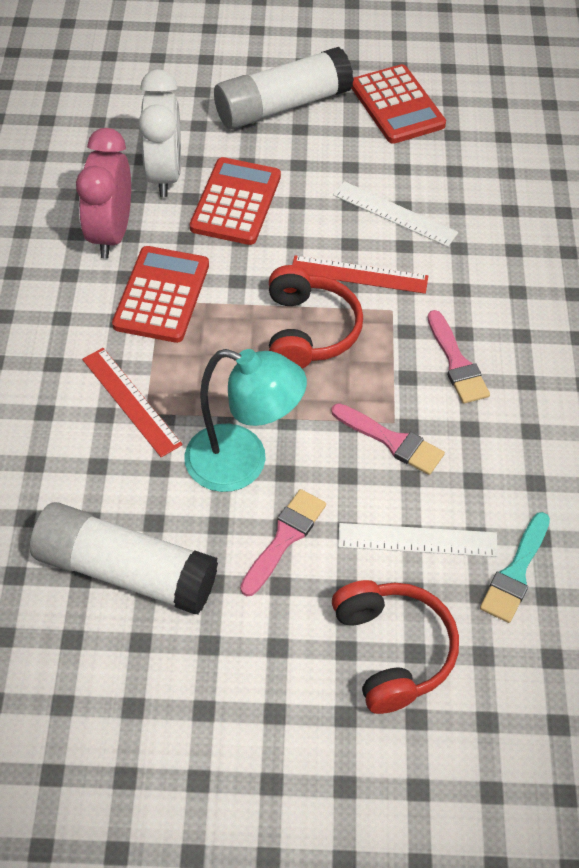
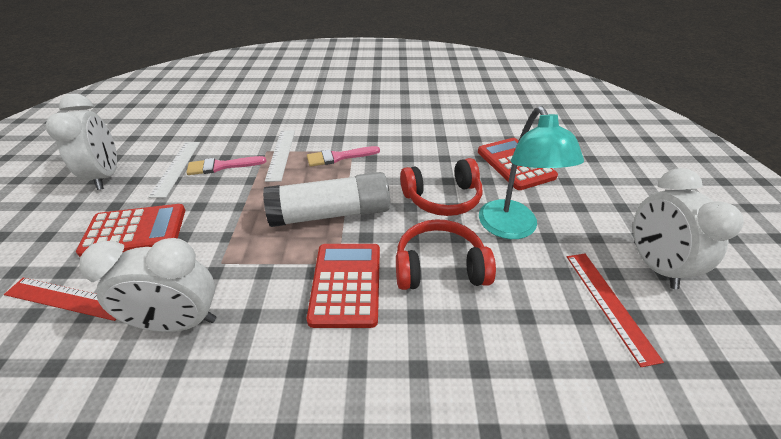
pink brush: 3 -> 2
pink clock: 1 -> 0
turquoise brush: 1 -> 0
white clock: 1 -> 3
white glue stick: 2 -> 1

